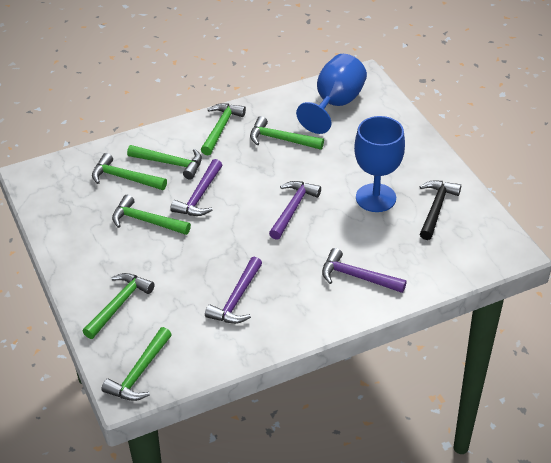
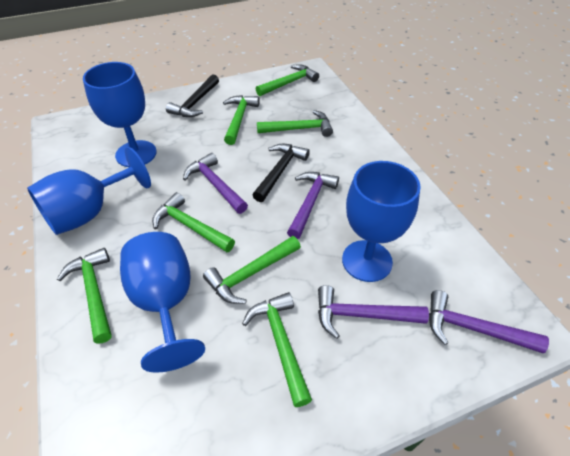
black hammer: 1 -> 2
blue goblet: 2 -> 4

